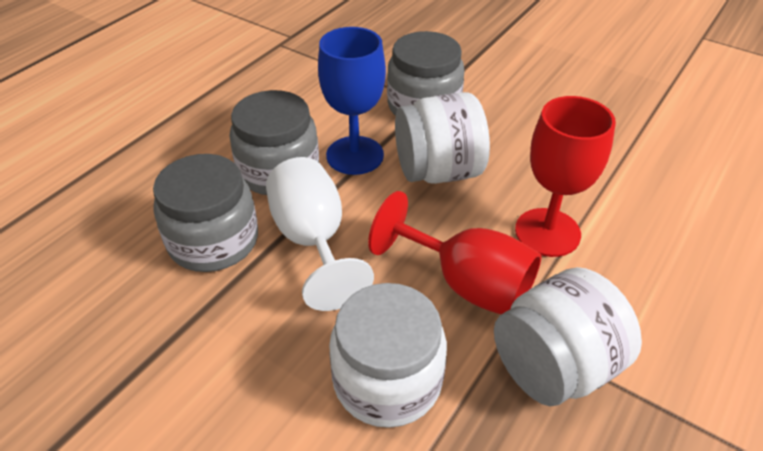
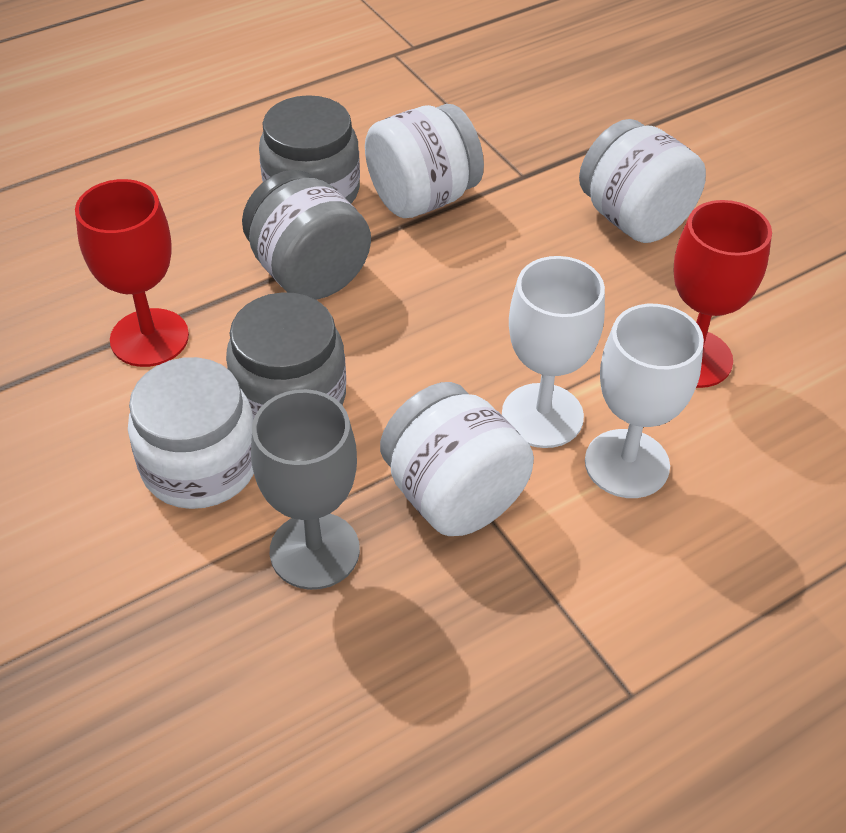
blue goblet: 1 -> 0
grey goblet: 0 -> 1
white goblet: 1 -> 2
white jar: 3 -> 4

